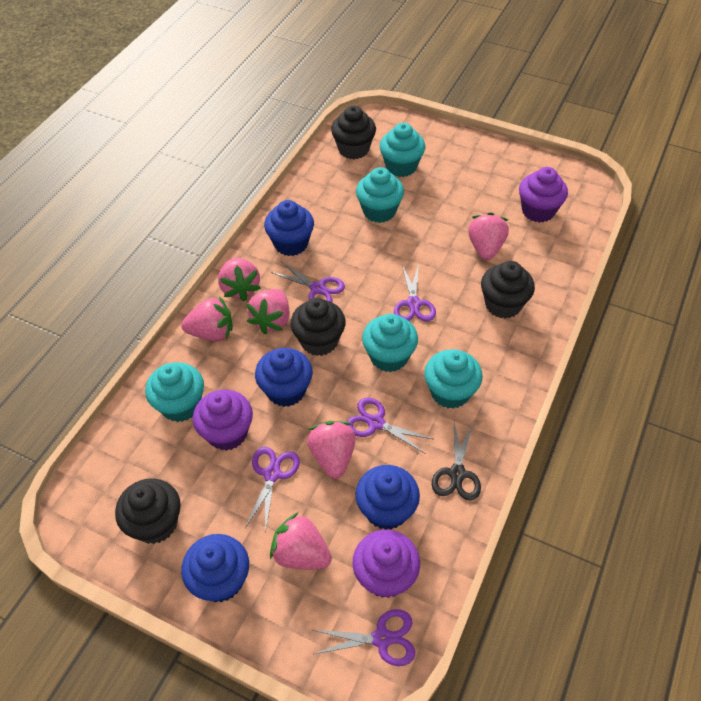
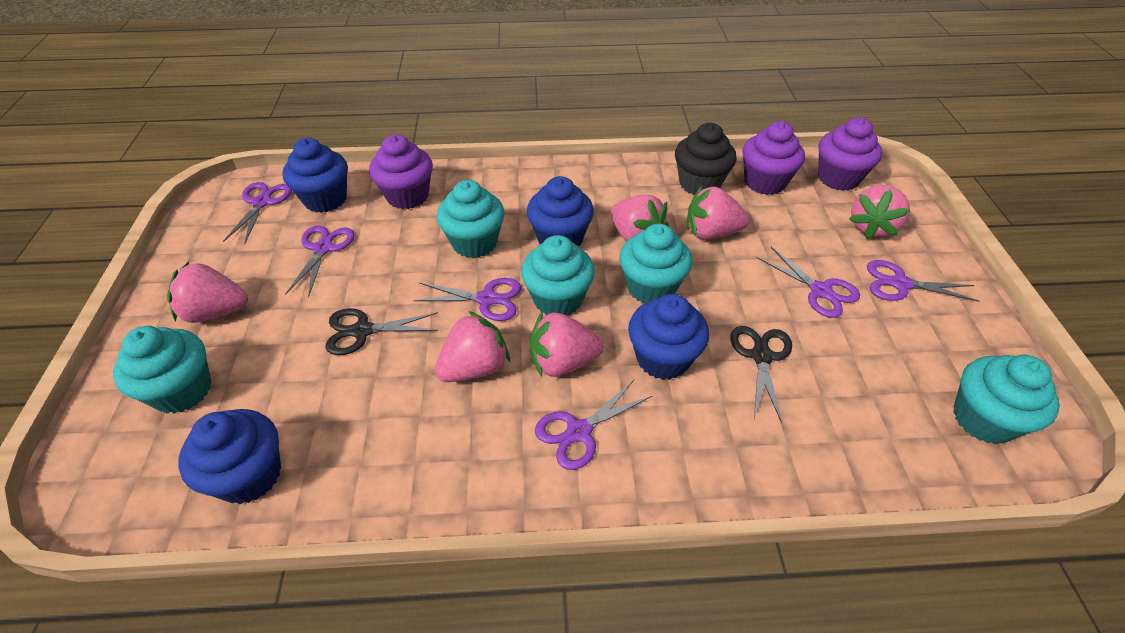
black cupcake: 4 -> 1
black scissors: 1 -> 2
purple scissors: 5 -> 6

